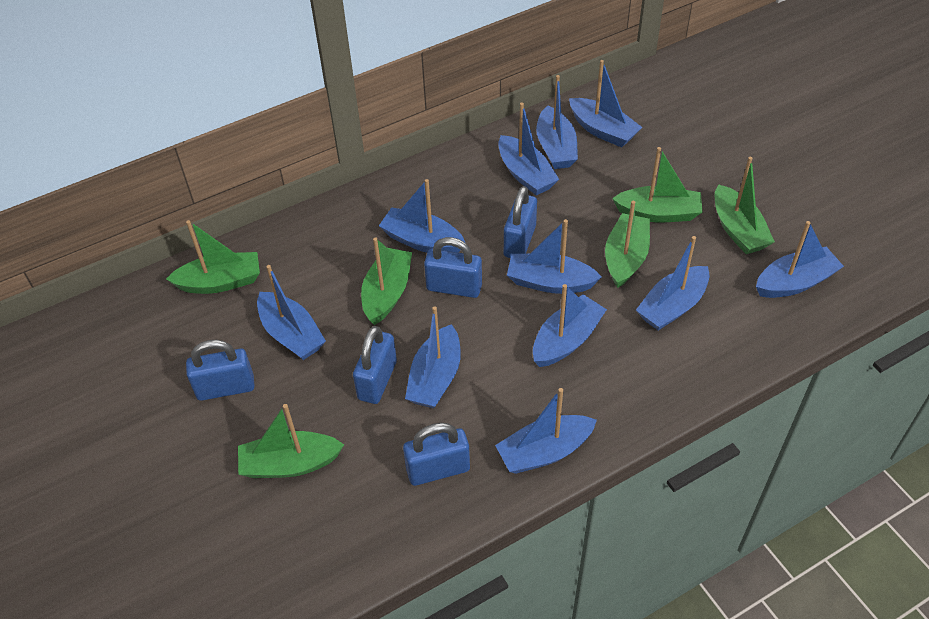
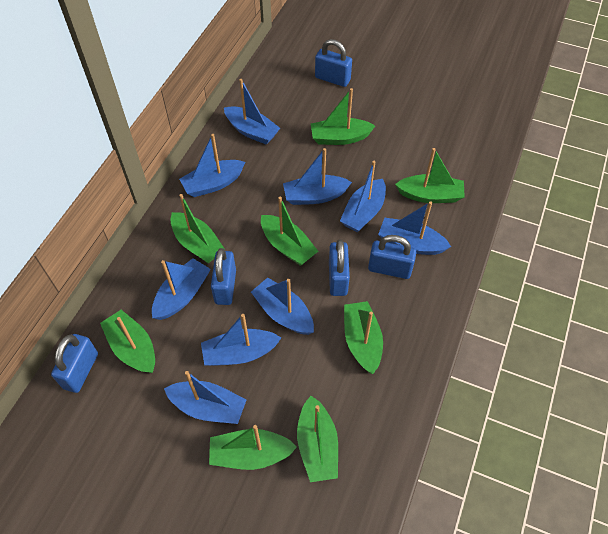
blue boat: 11 -> 9
green boat: 6 -> 8

